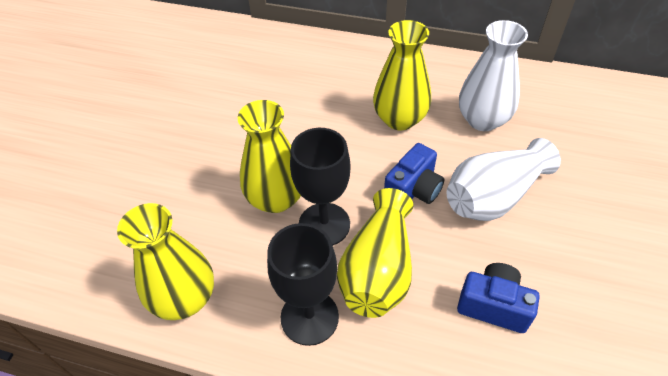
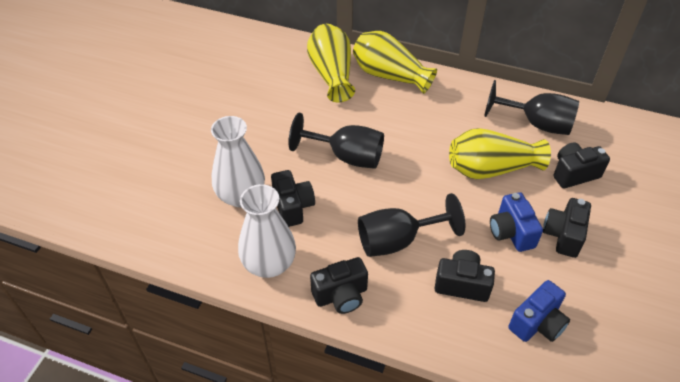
black camera: 0 -> 5
black goblet: 2 -> 3
yellow vase: 4 -> 3

